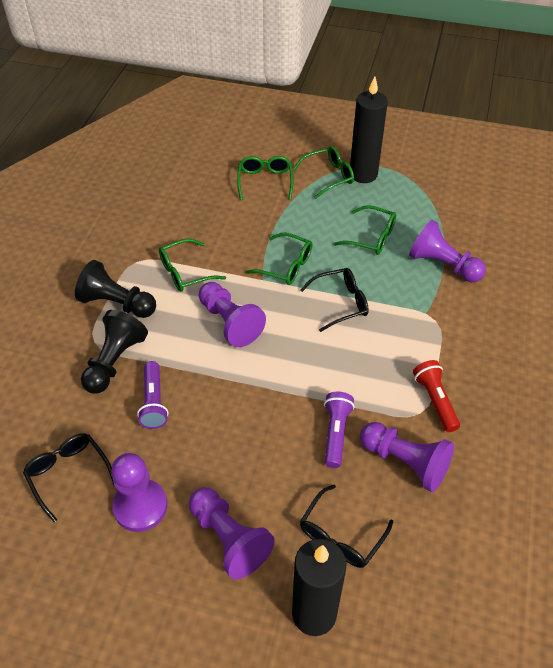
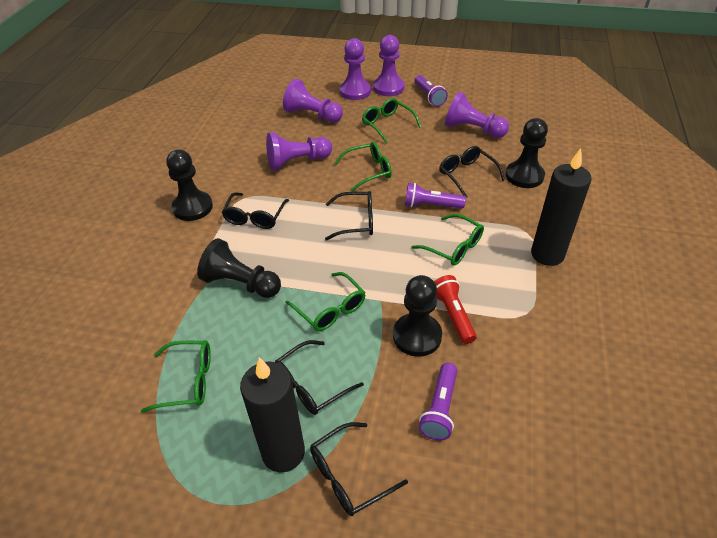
black glasses: 3 -> 5
black pawn: 2 -> 4
purple flashlight: 2 -> 3

